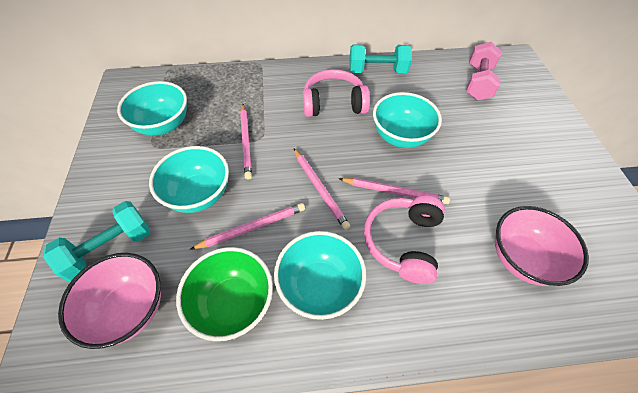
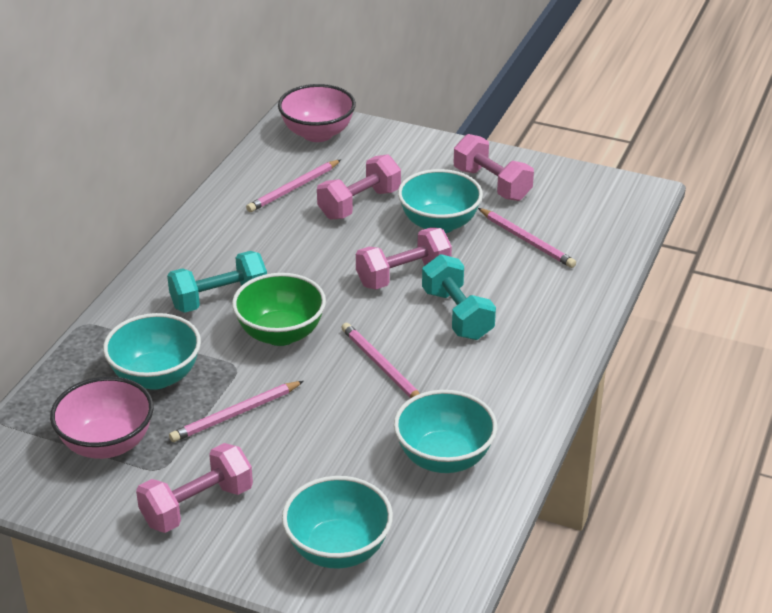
pink dumbbell: 1 -> 4
pink headphones: 2 -> 0

